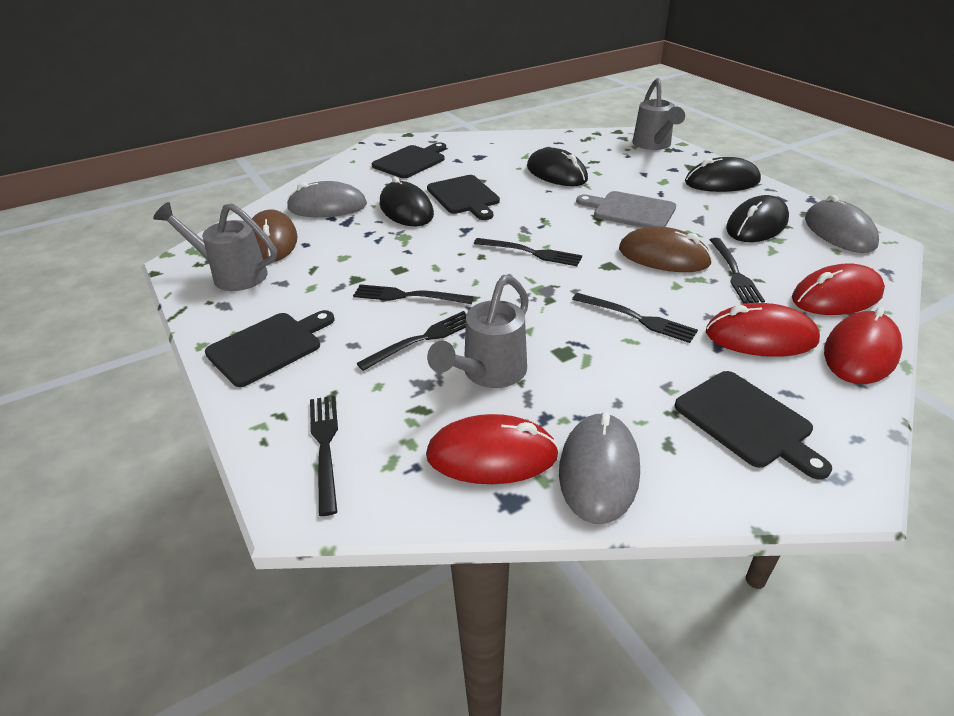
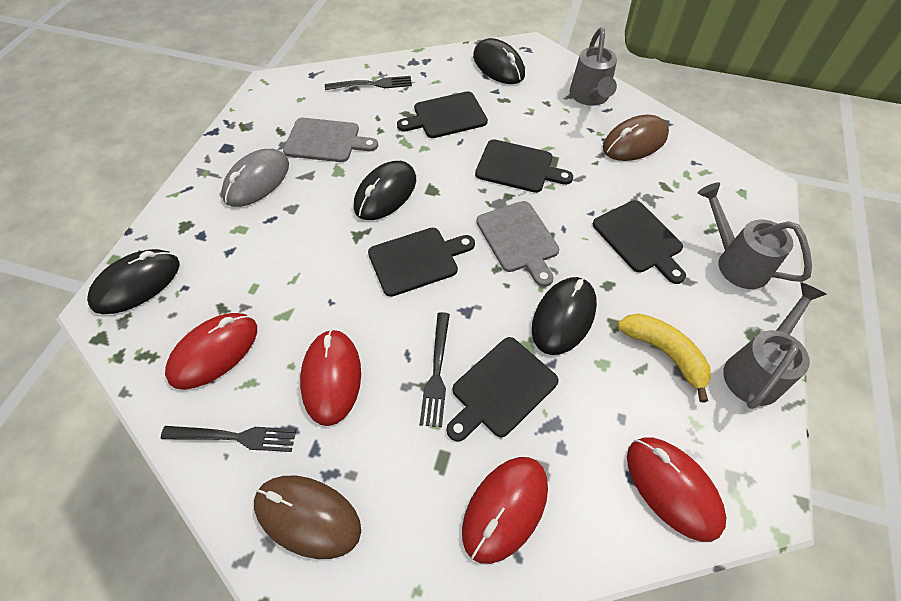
black cutting board: 4 -> 5
black fork: 6 -> 3
grey cutting board: 1 -> 2
grey mouse: 3 -> 1
yellow banana: 0 -> 1

